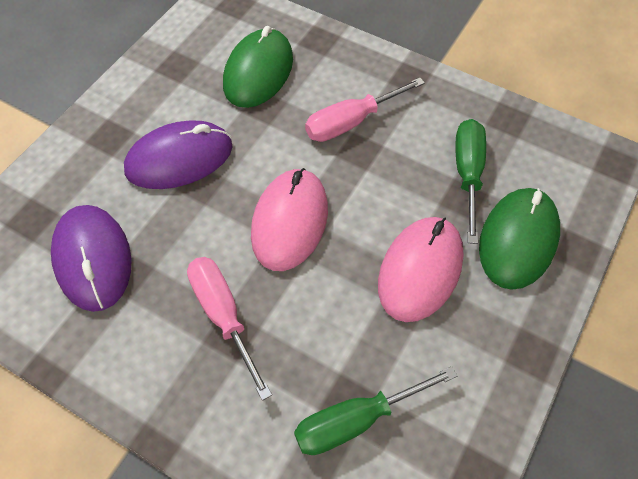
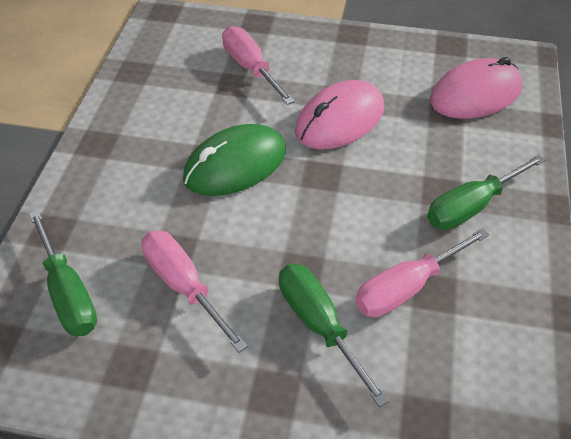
green mouse: 2 -> 1
green screwdriver: 2 -> 3
pink screwdriver: 2 -> 3
purple mouse: 2 -> 0

